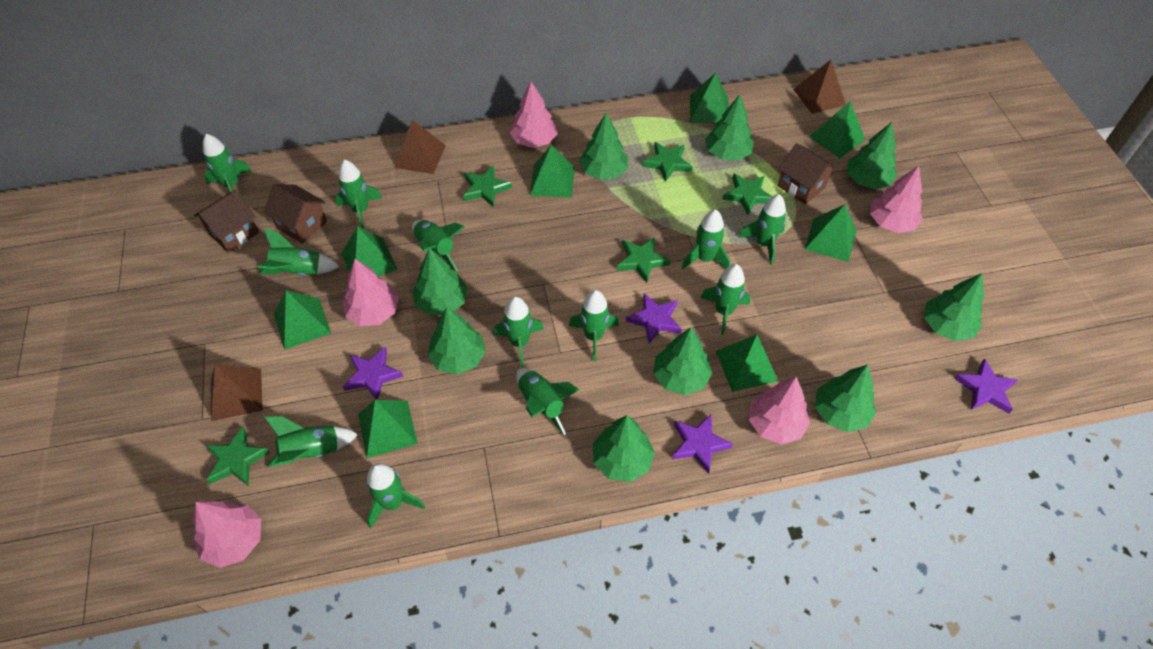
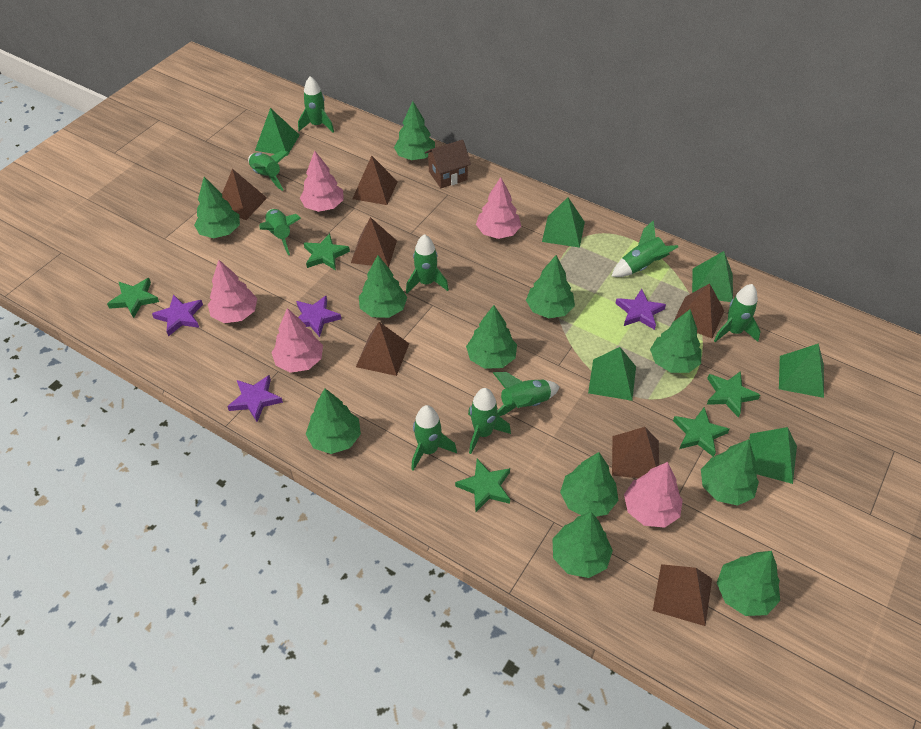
brown house: 3 -> 1
brown pyramid: 3 -> 7
green pyramid: 8 -> 6
green rocket: 12 -> 9
green tree: 9 -> 11

